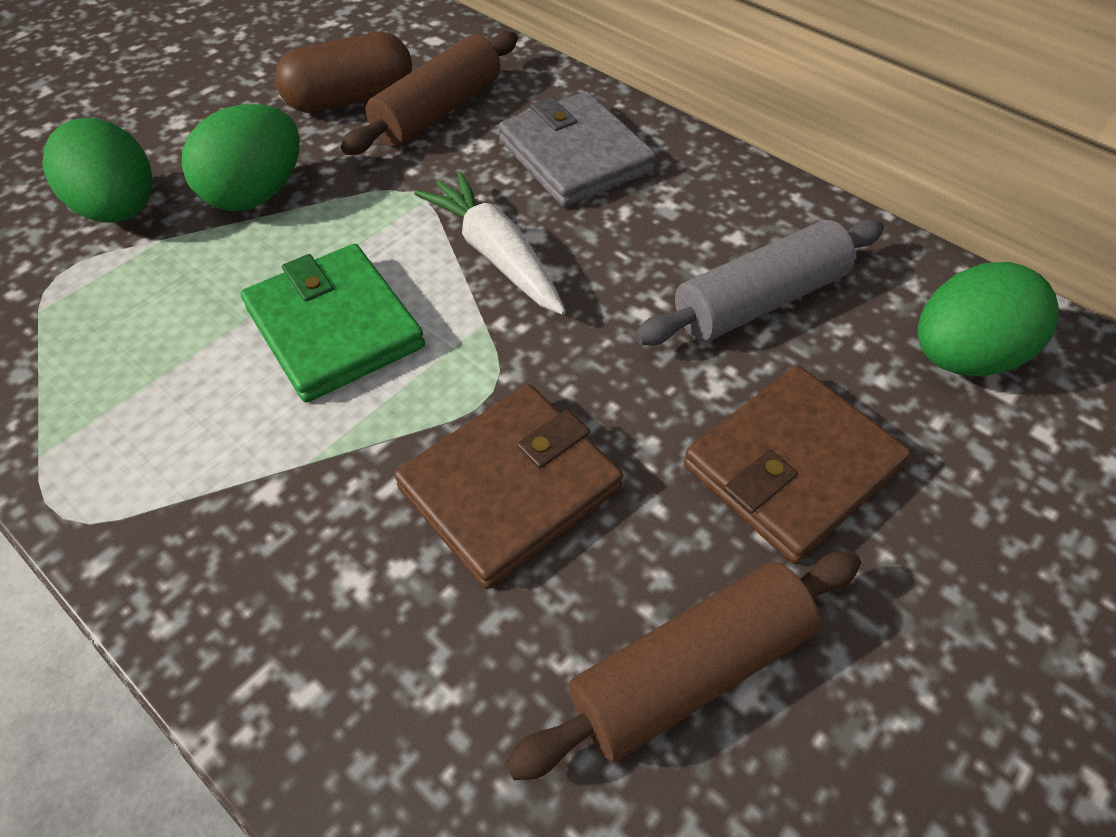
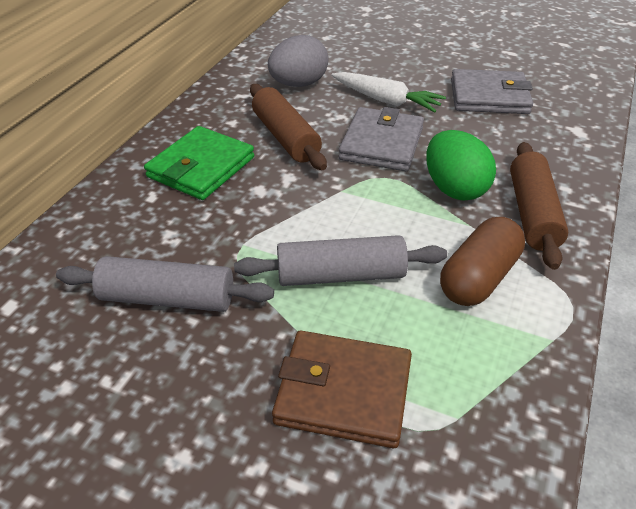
brown wallet: 2 -> 1
green egg: 3 -> 1
grey egg: 0 -> 1
grey rolling pin: 1 -> 2
grey wallet: 1 -> 2

